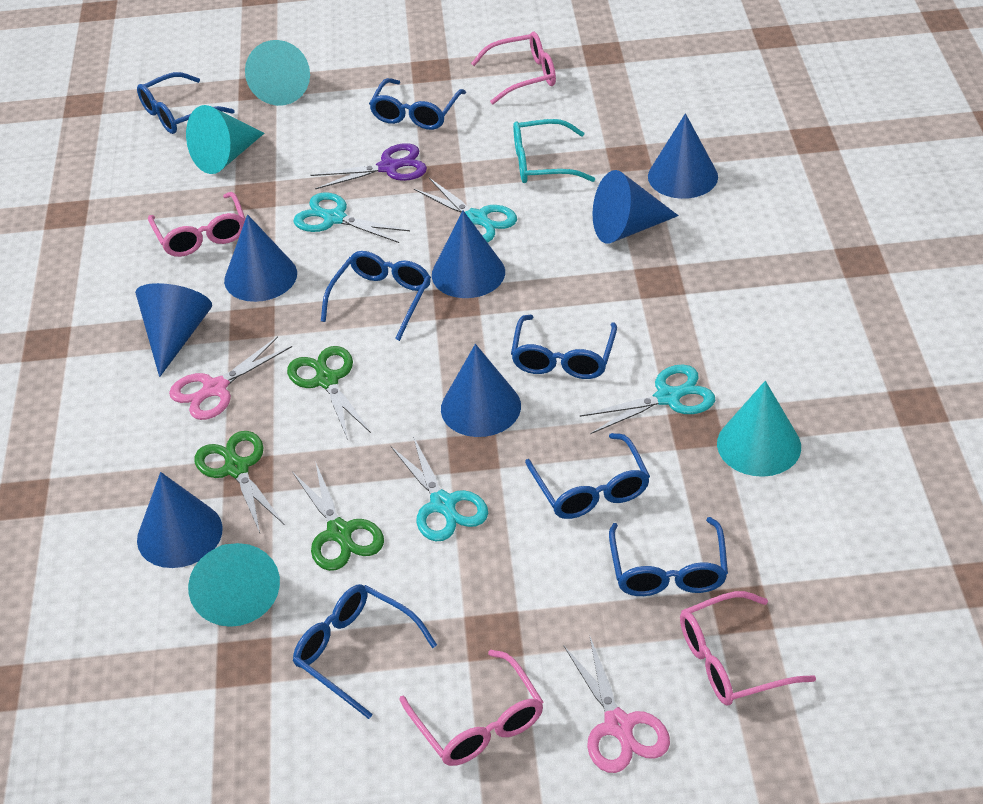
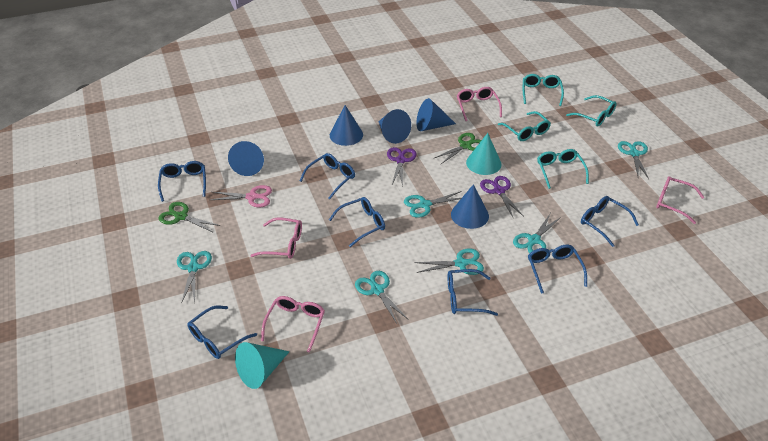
blue cone: 7 -> 5
green scissors: 3 -> 2
pink scissors: 2 -> 1
purple scissors: 1 -> 2
turquoise cone: 4 -> 2
turquoise glasses: 1 -> 4
turquoise scissors: 4 -> 6

